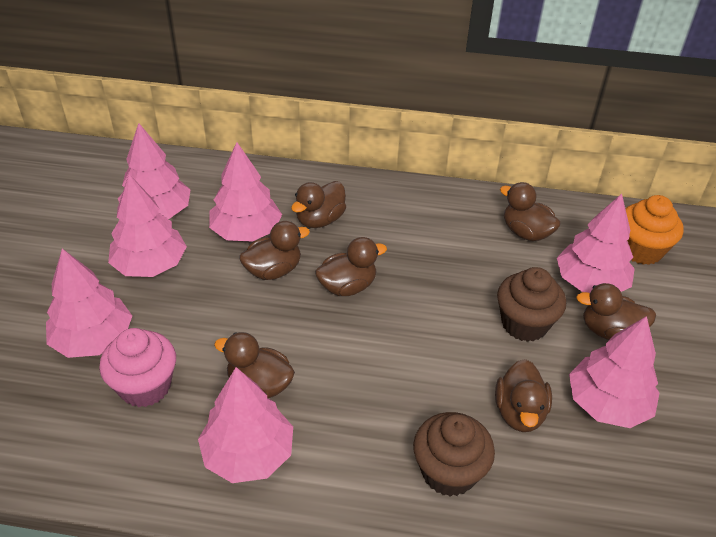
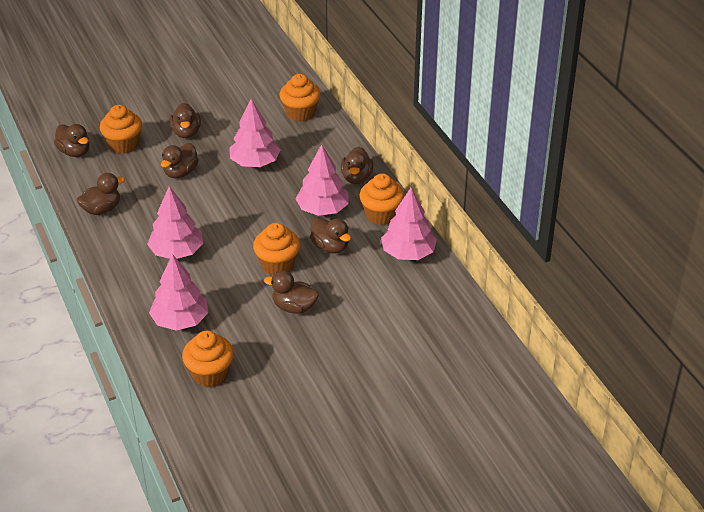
brown cupcake: 2 -> 0
orange cupcake: 1 -> 5
pink cupcake: 1 -> 0
pink tree: 7 -> 5

